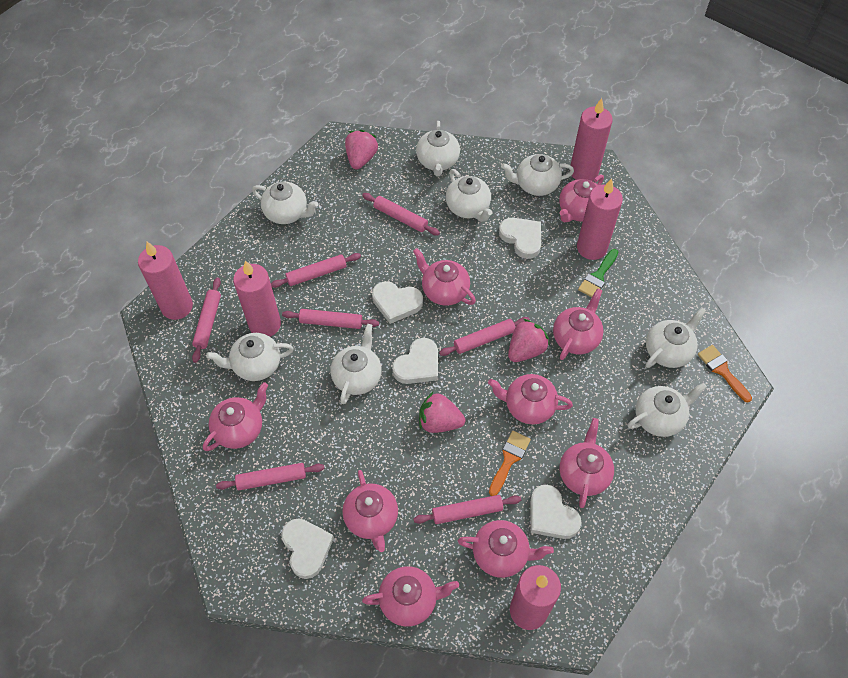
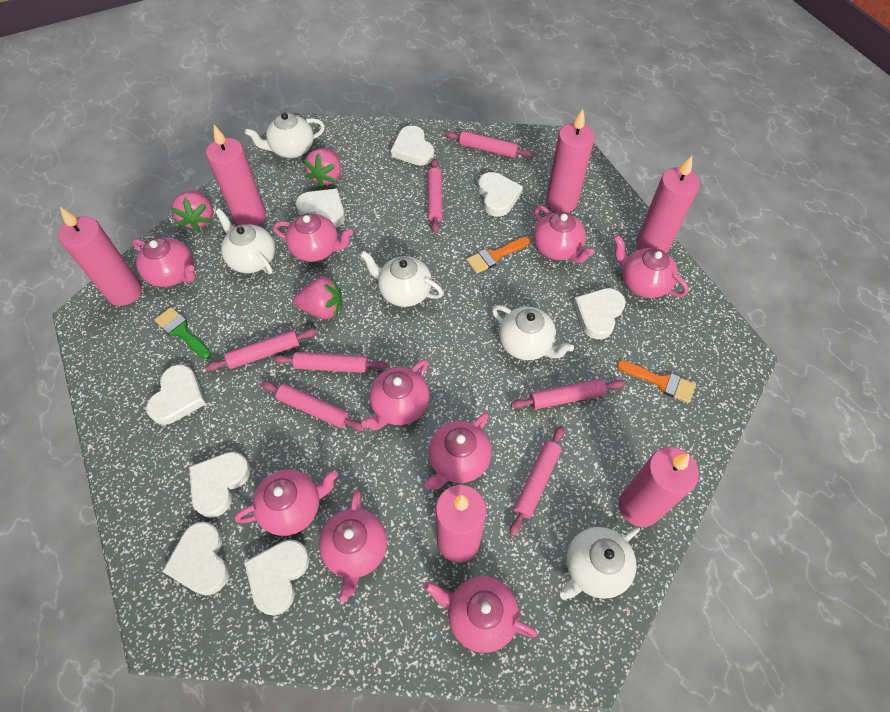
pink candle: 5 -> 6
white heart: 5 -> 8
white teapot: 8 -> 5

